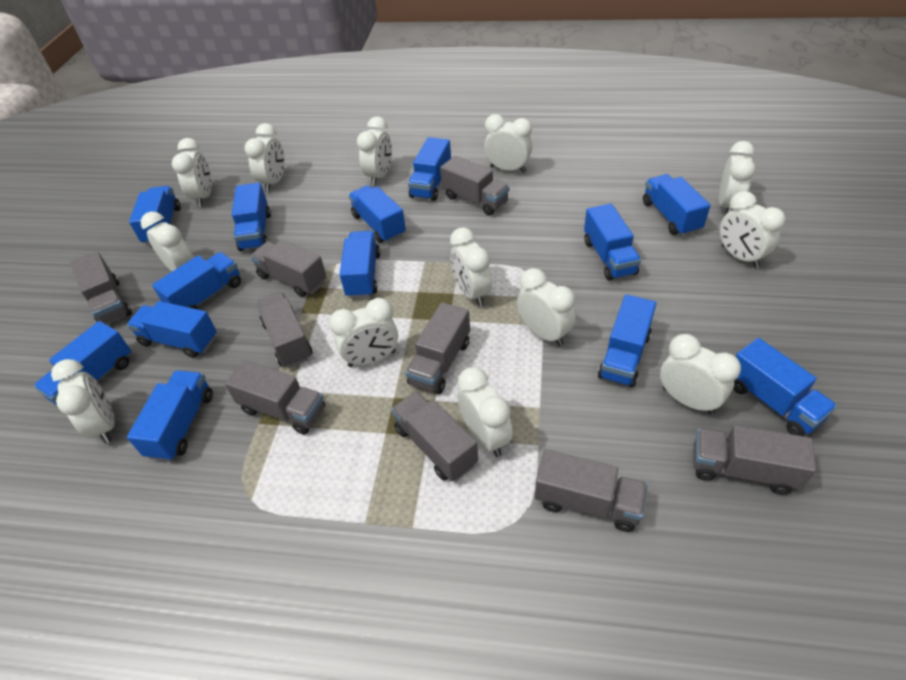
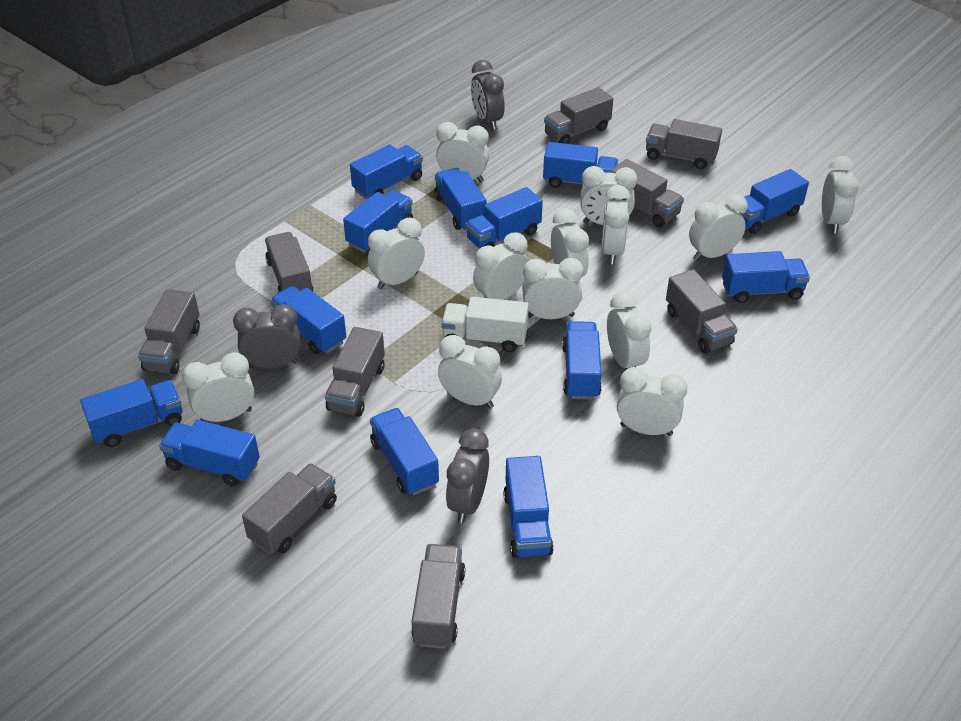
grey clock: 0 -> 3
white truck: 0 -> 1

